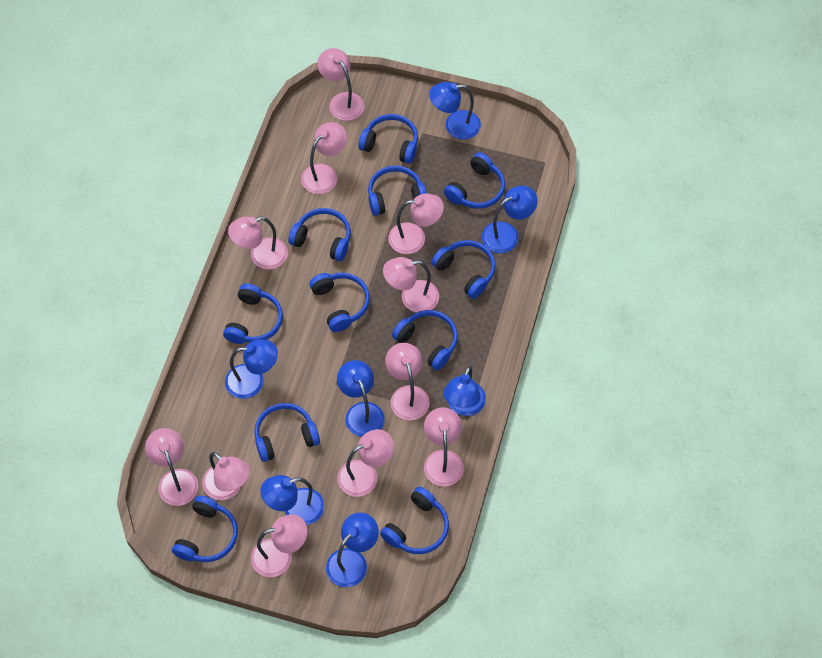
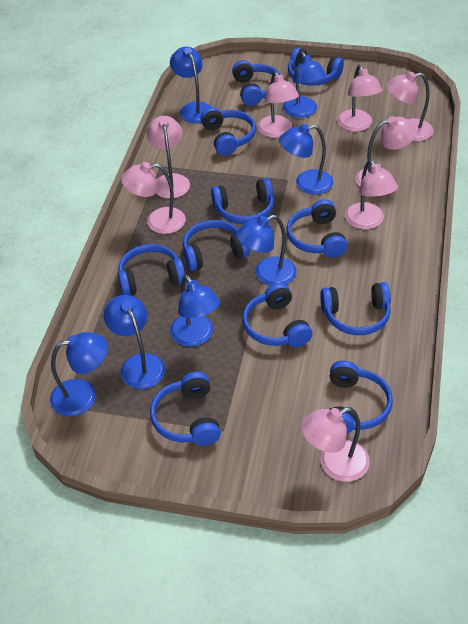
pink lamp: 11 -> 8

